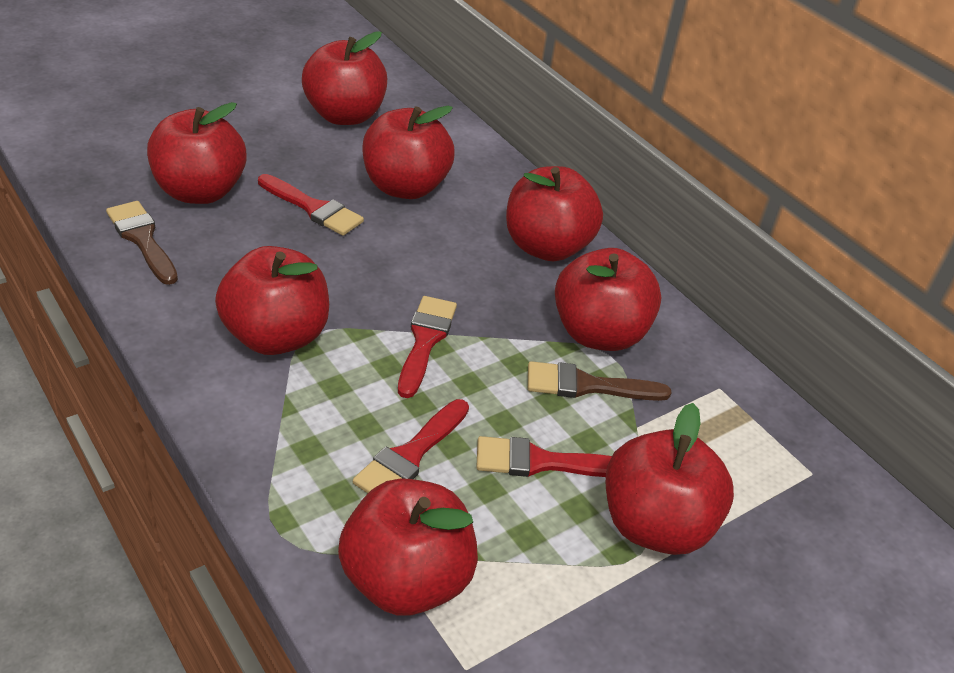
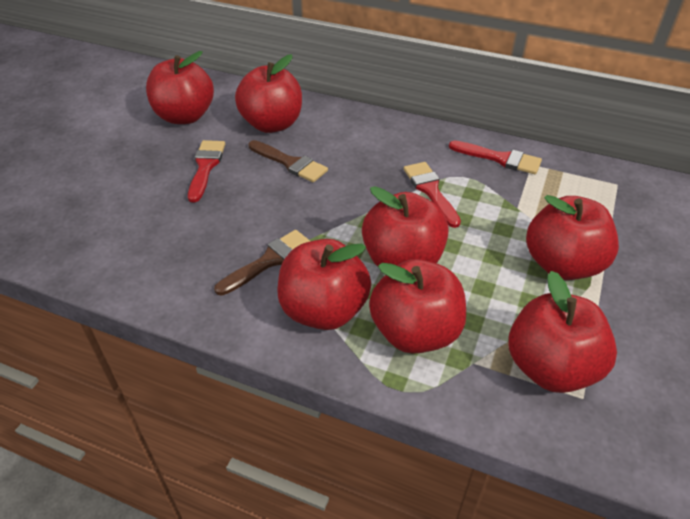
red apple: 8 -> 7
red brush: 4 -> 3

